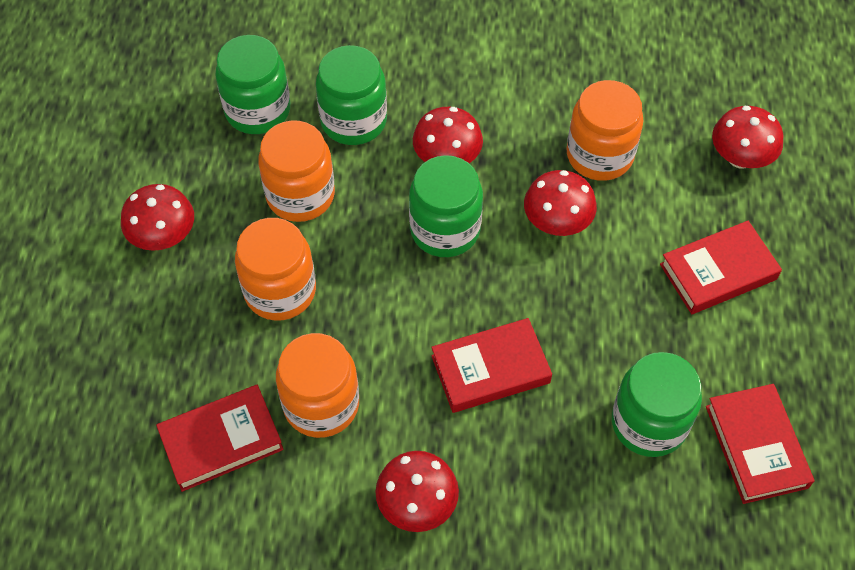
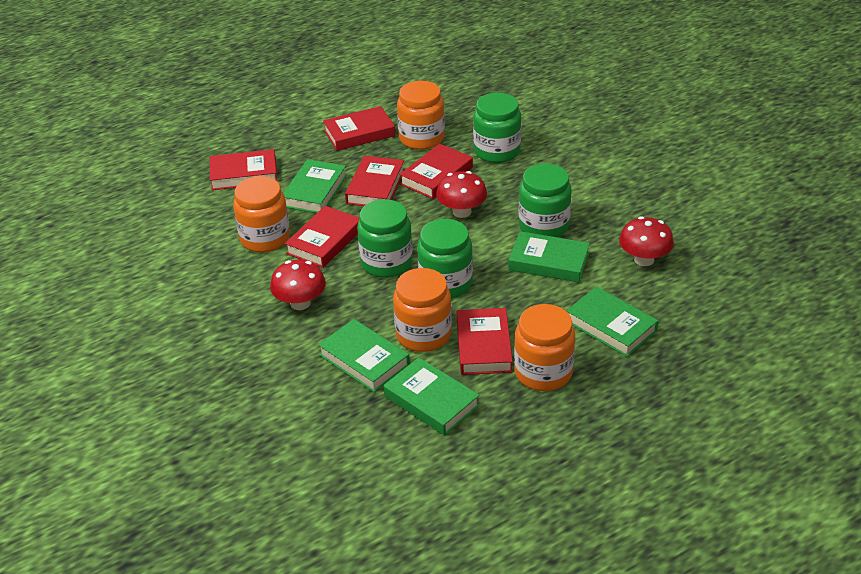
green book: 0 -> 5
red book: 4 -> 6
red mushroom: 5 -> 3

